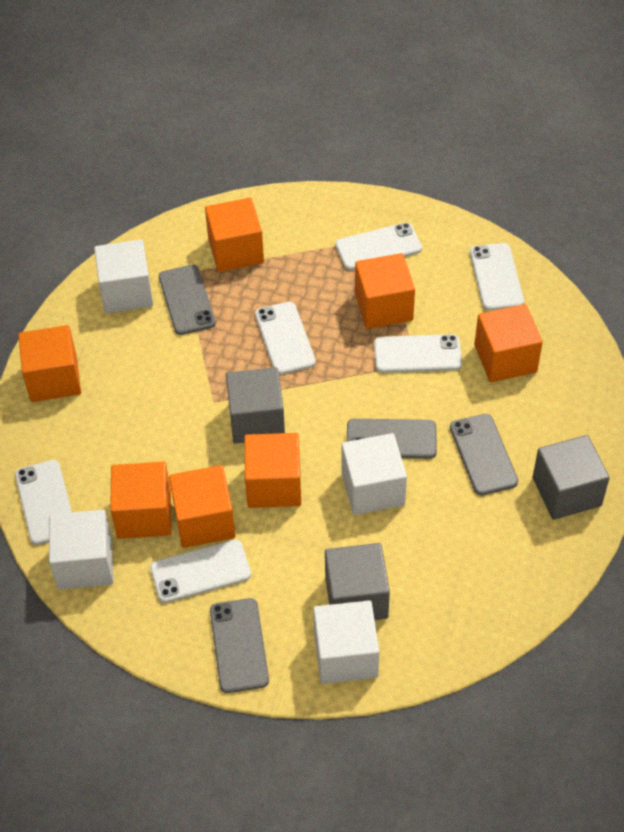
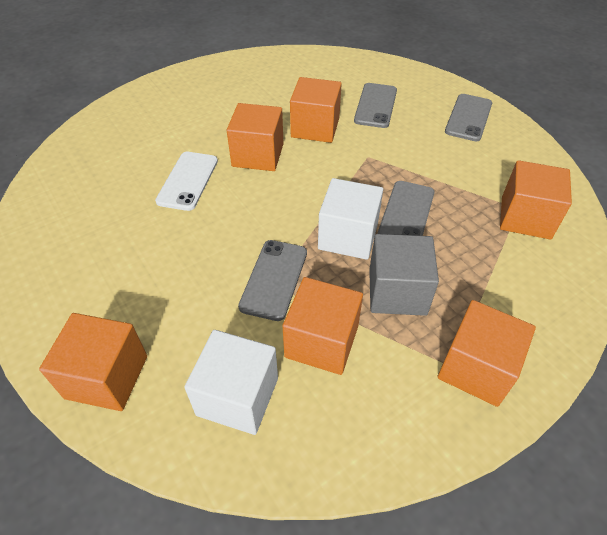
grey cube: 3 -> 1
orange cube: 7 -> 6
white cube: 4 -> 2
white phone: 6 -> 1

